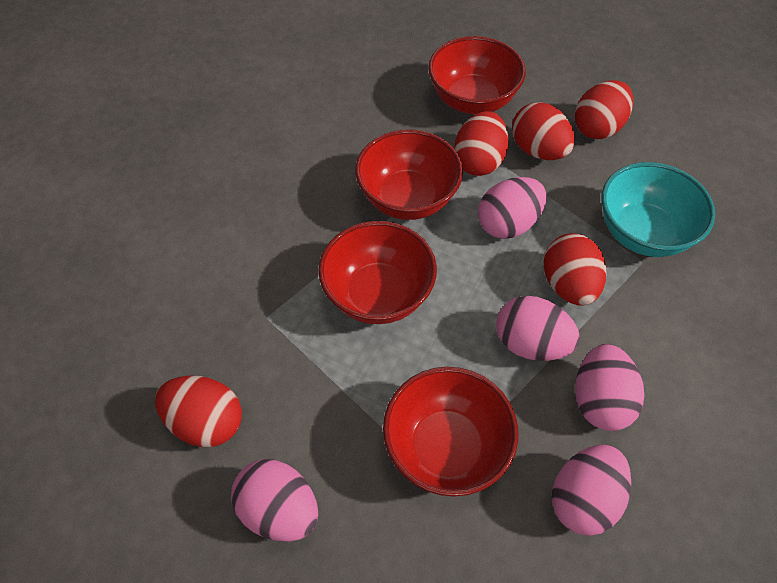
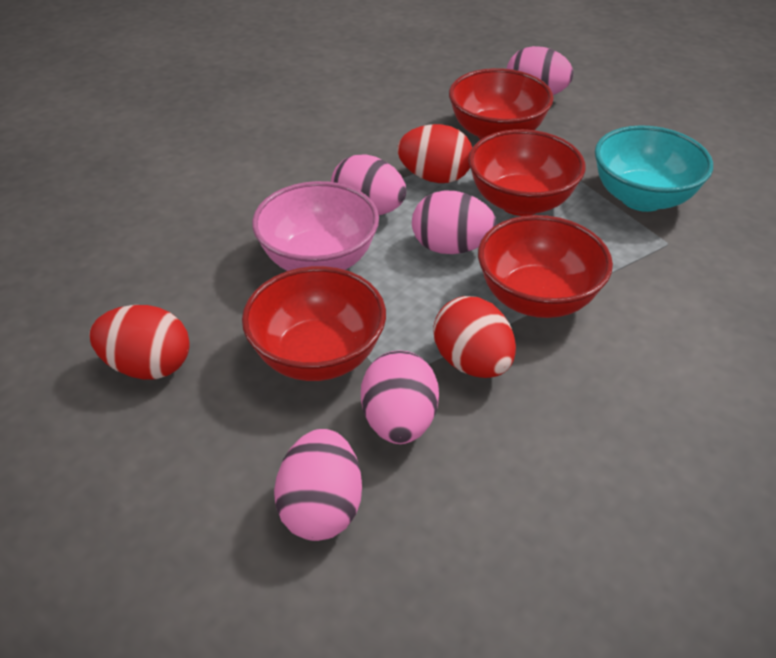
pink bowl: 0 -> 1
red egg: 5 -> 3

